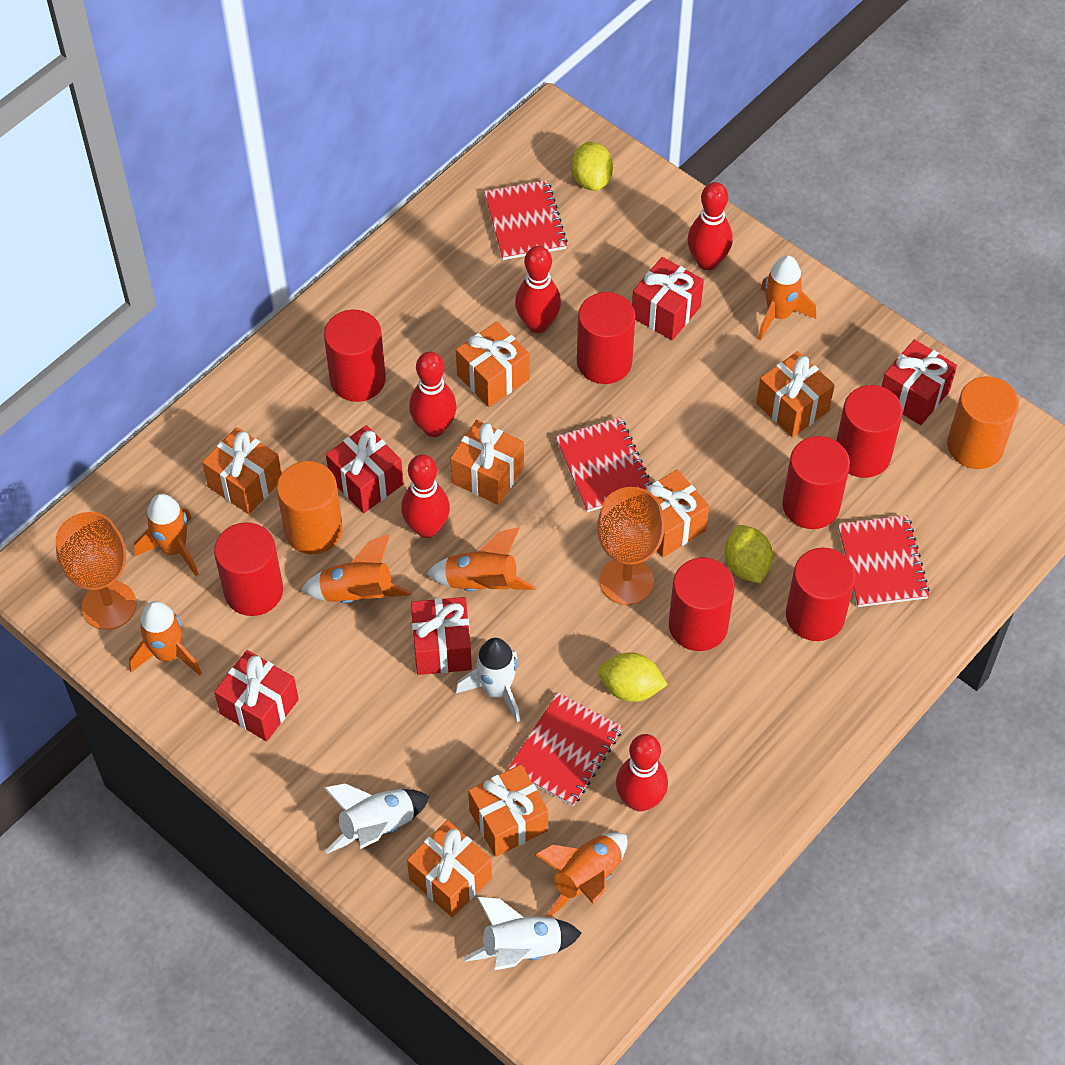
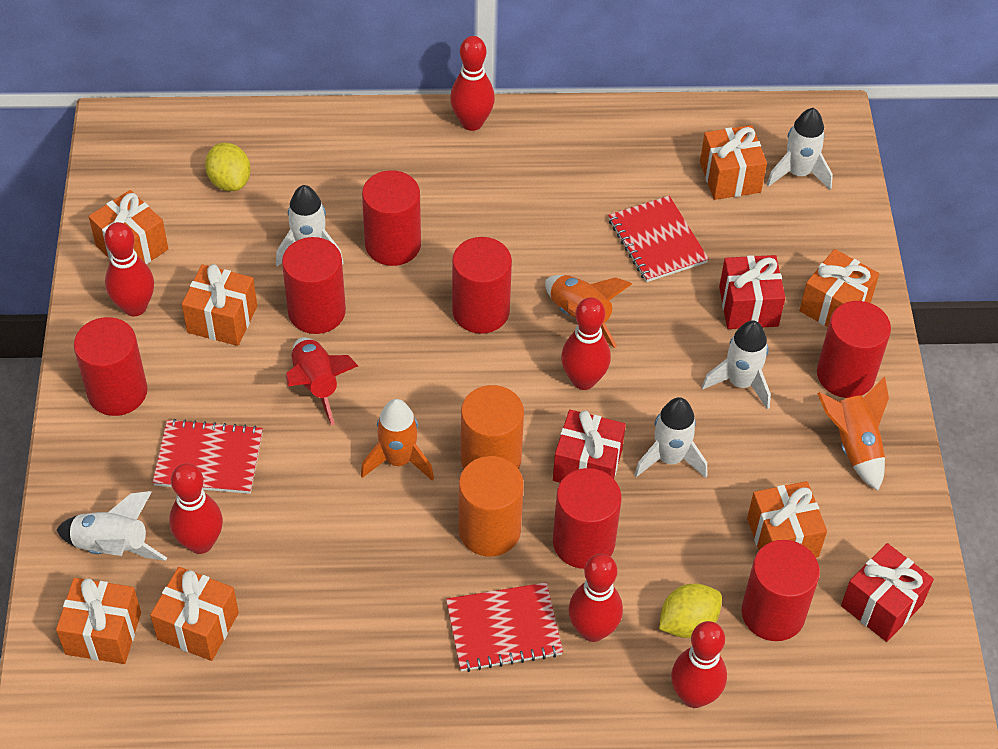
orange goblet: 2 -> 0
orange rocket: 6 -> 3
red bowling pin: 5 -> 6
red gift: 5 -> 3
red notebook: 4 -> 3
red rocket: 0 -> 1
white rocket: 3 -> 5
yellow lemon: 3 -> 2

